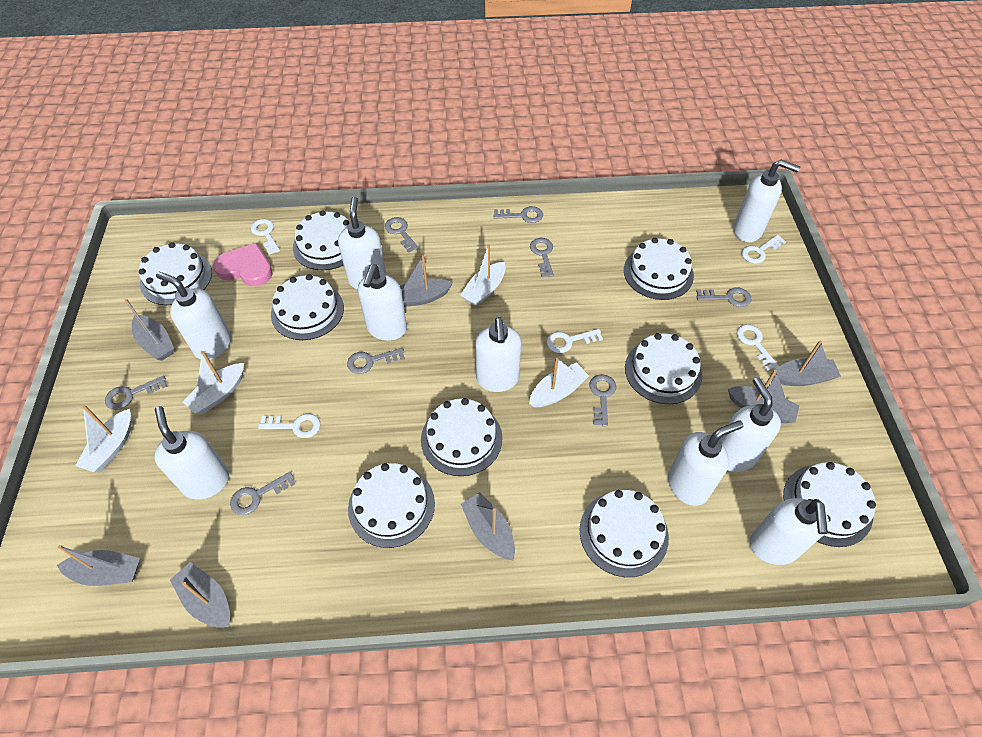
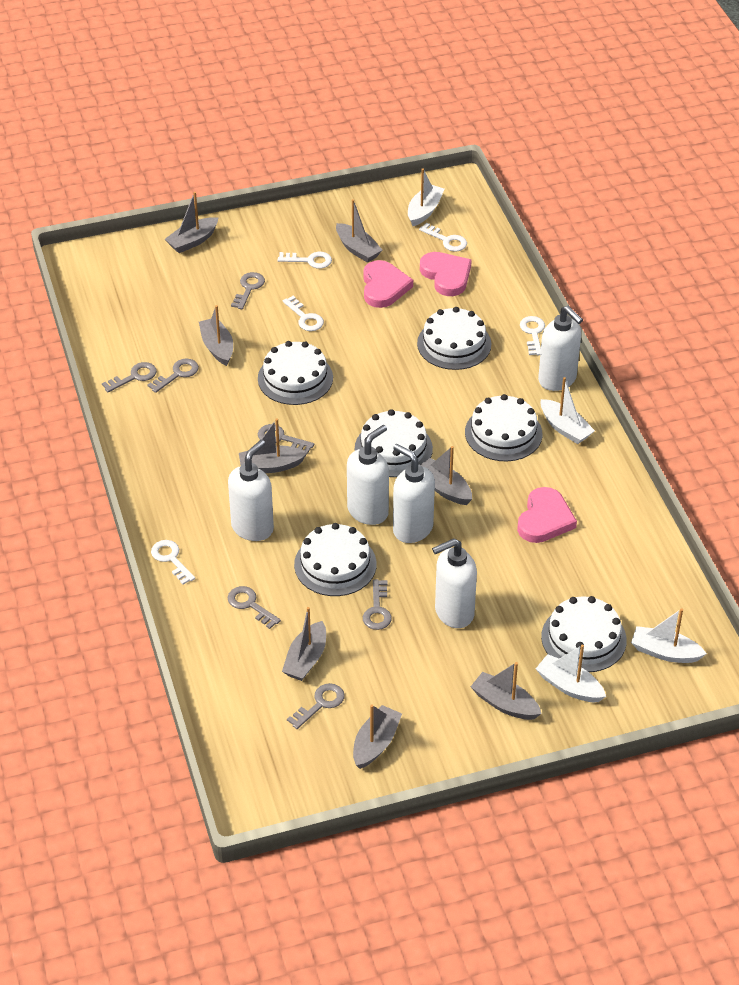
grey boat: 7 -> 8
grey key: 8 -> 7
pink heart: 1 -> 3
white cake: 9 -> 6
white soap dispenser: 9 -> 5

